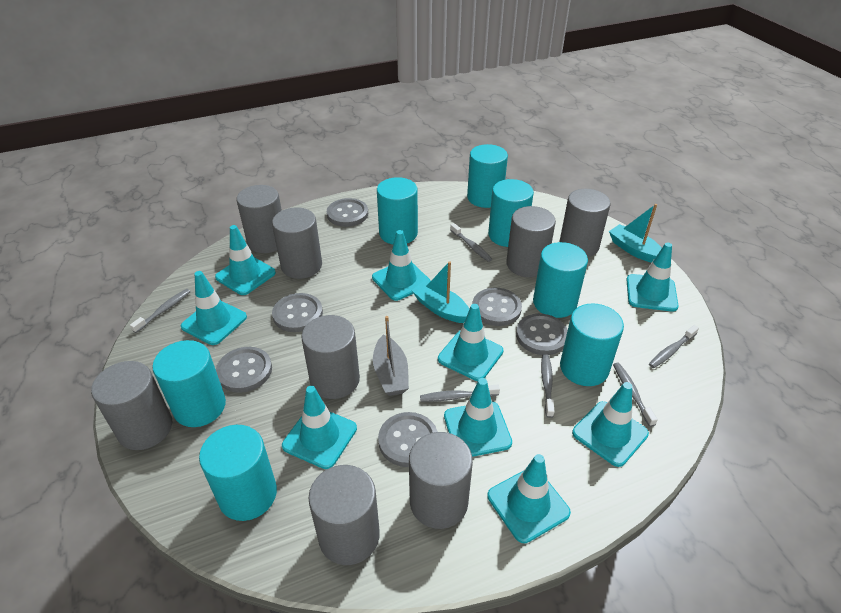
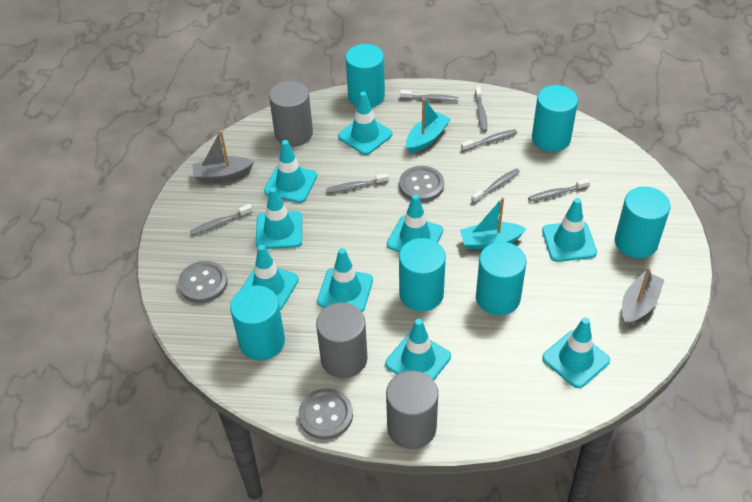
grey boat: 1 -> 2
grey button: 6 -> 3
grey cylinder: 8 -> 3
grey toothbrush: 6 -> 7
turquoise cylinder: 7 -> 6

